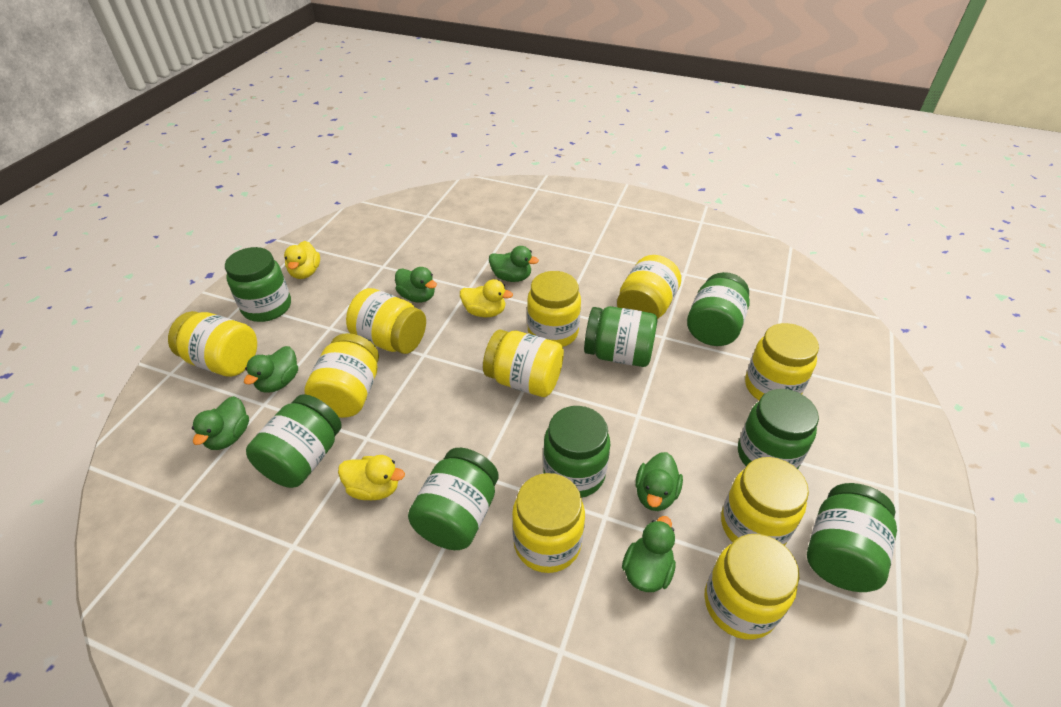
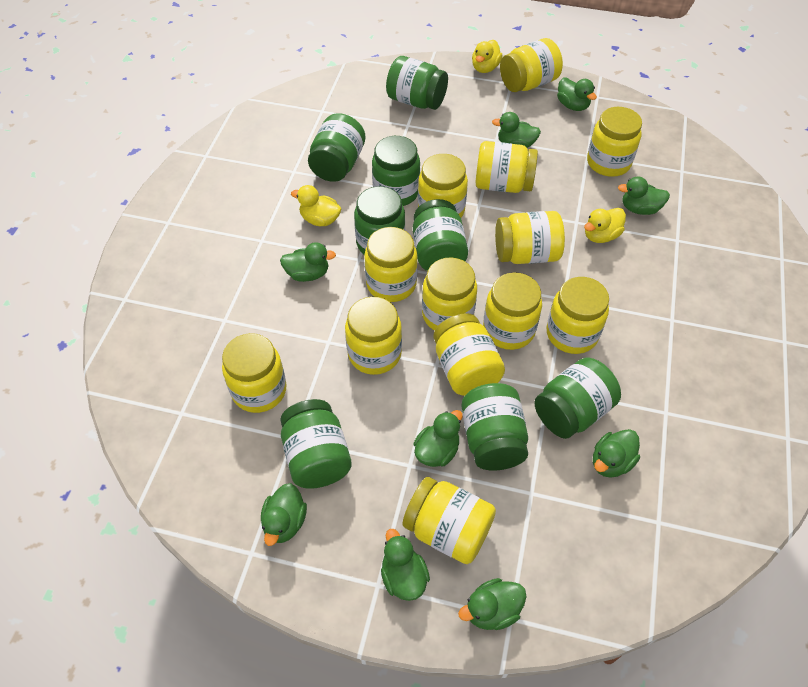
green duck: 6 -> 9
yellow jar: 10 -> 13

